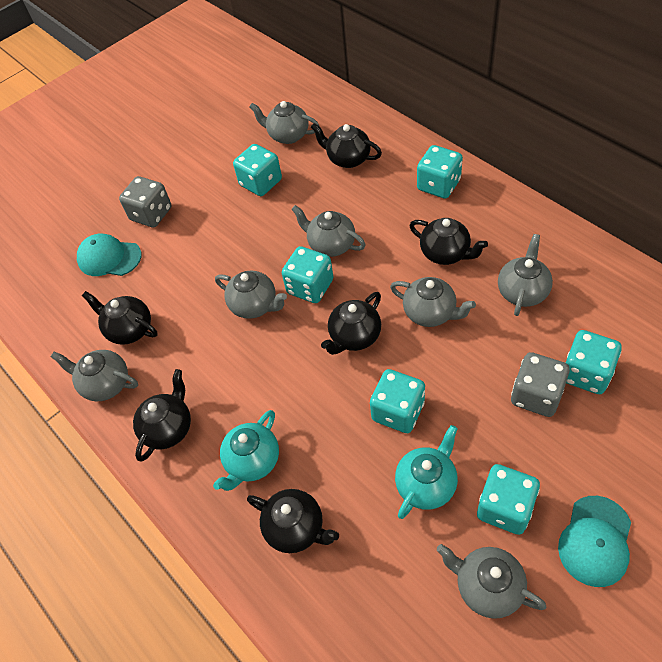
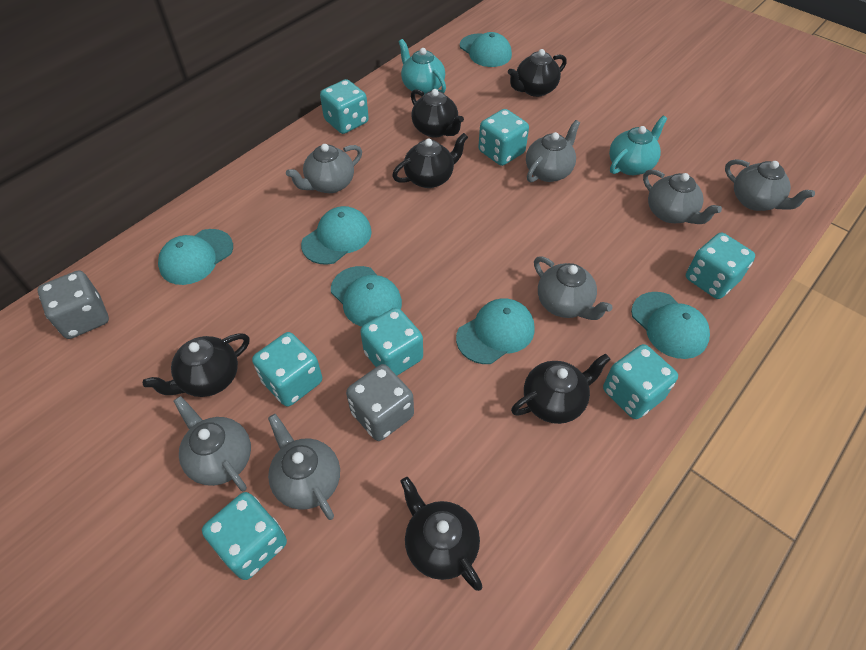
turquoise cap: 2 -> 6
turquoise dice: 6 -> 7

